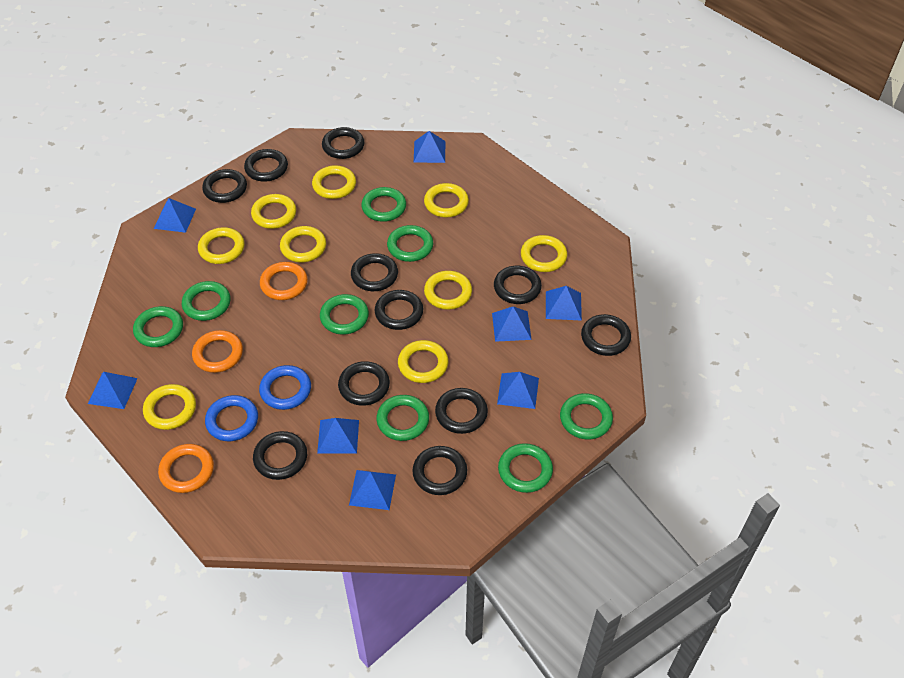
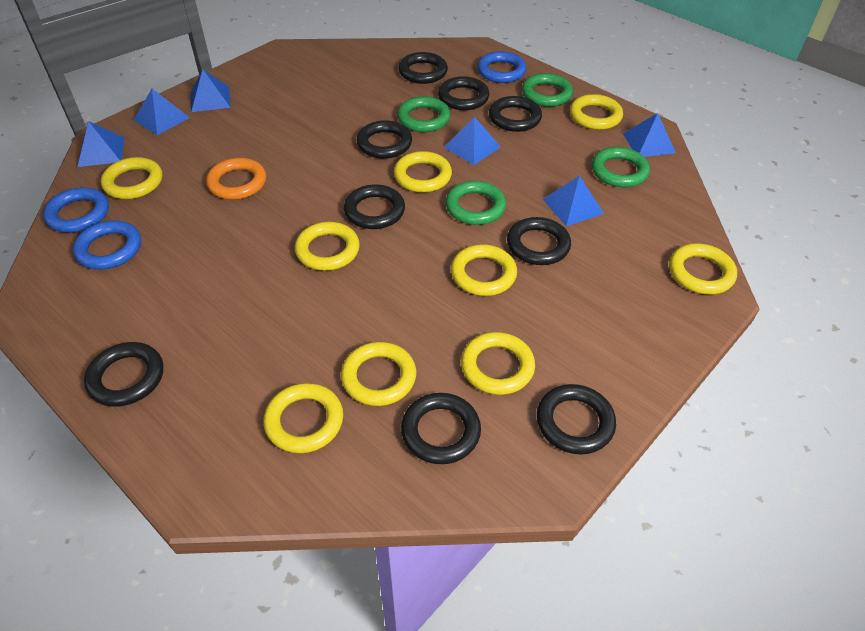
black ring: 11 -> 9
blue pyramid: 8 -> 6
blue ring: 2 -> 3
green ring: 8 -> 4
orange ring: 3 -> 1

